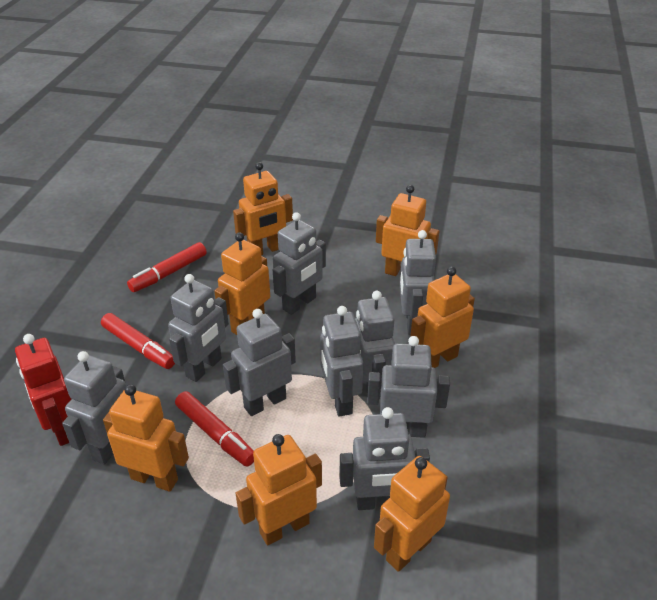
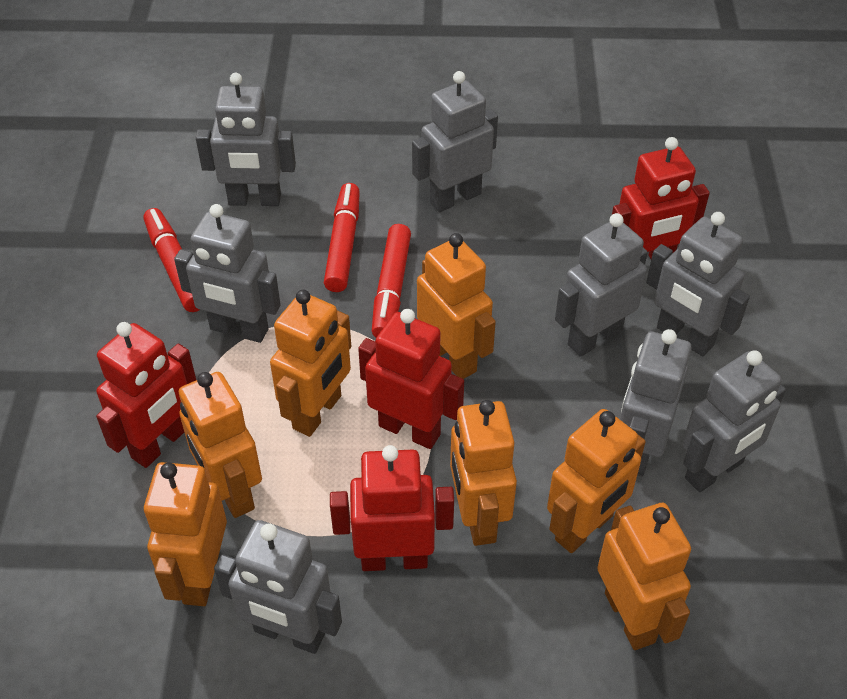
grey robot: 9 -> 8
red robot: 1 -> 4

